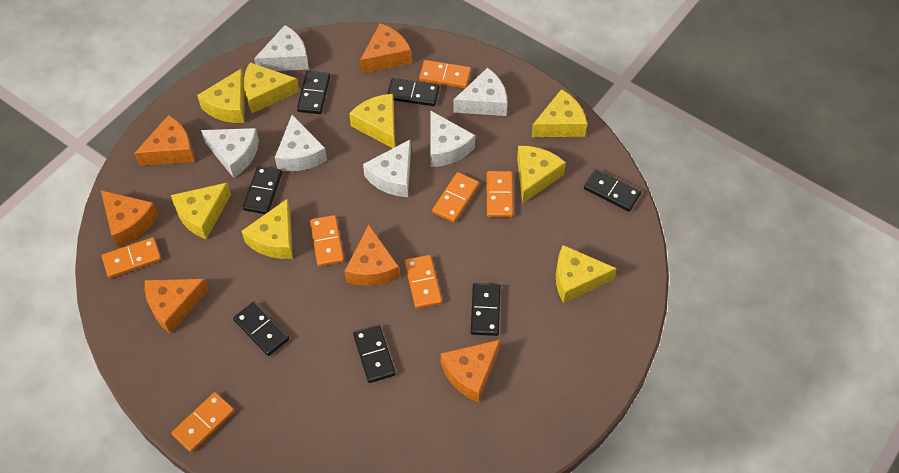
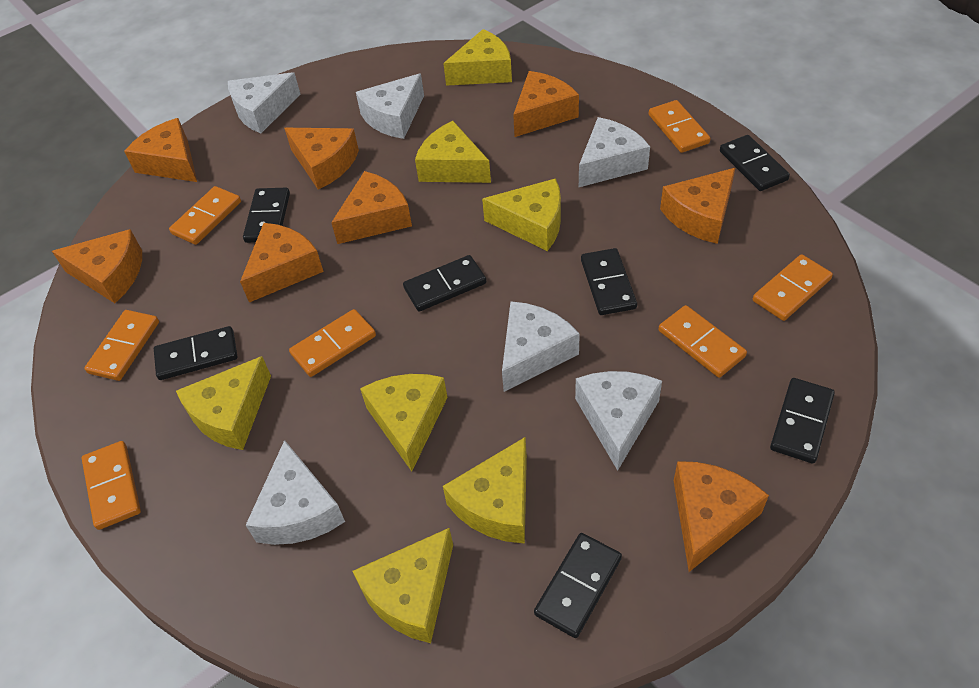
orange cheese: 6 -> 8
yellow cheese: 8 -> 7

